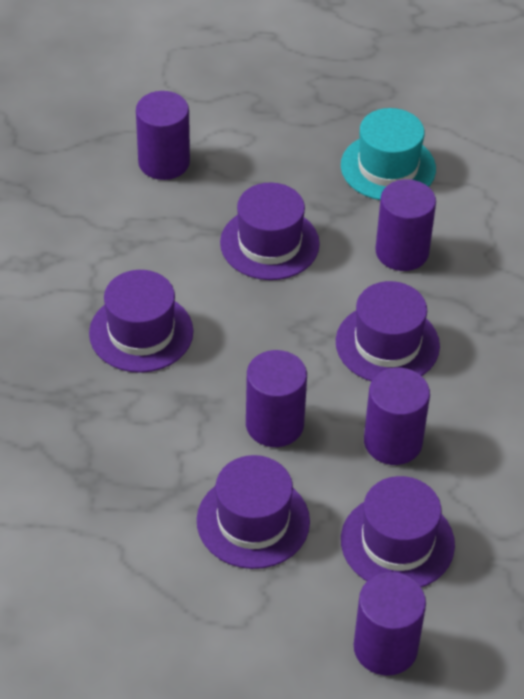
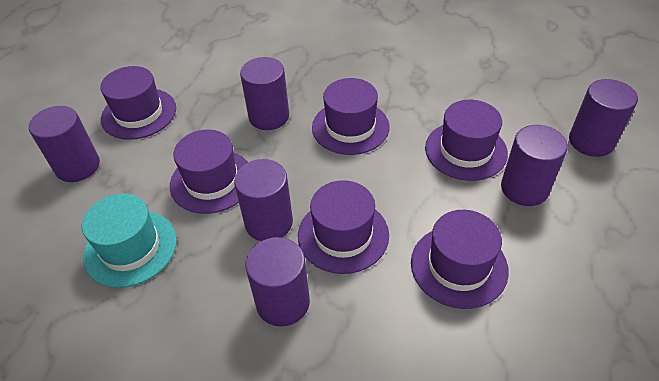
purple cylinder: 5 -> 6
purple hat: 5 -> 6

